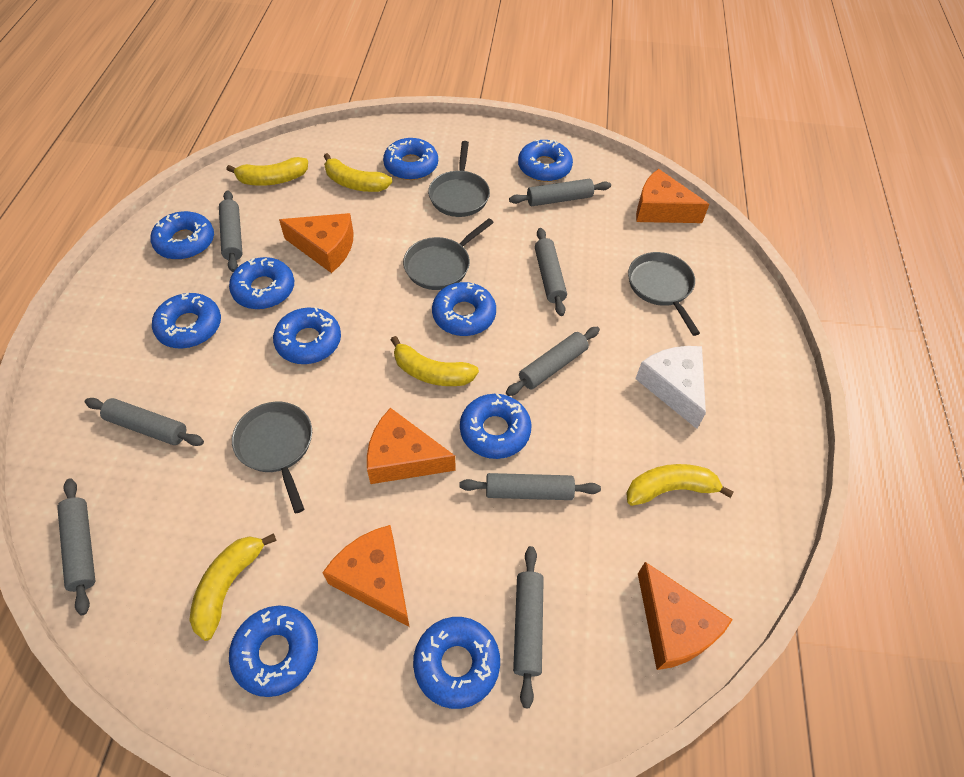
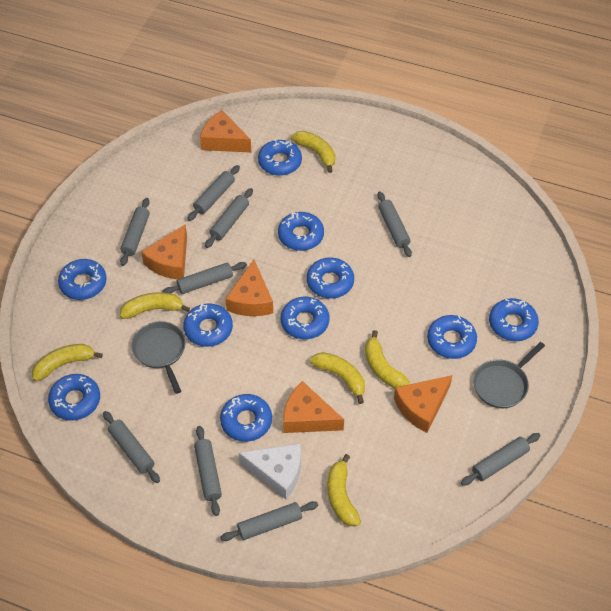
grey pan: 4 -> 2
grey rolling pin: 8 -> 9
yellow banana: 5 -> 6

